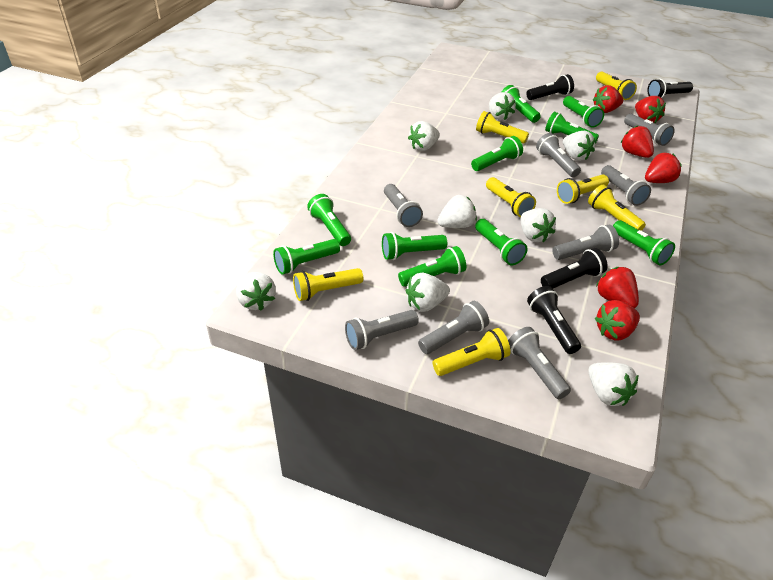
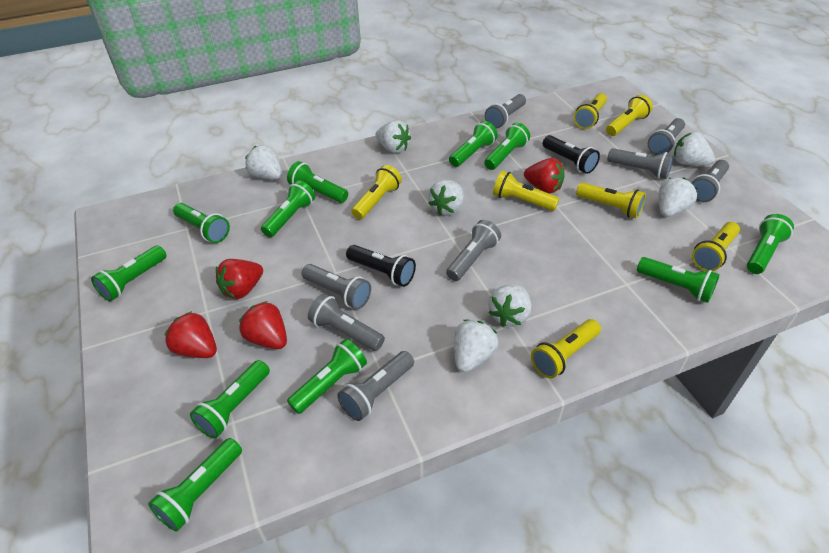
black flashlight: 4 -> 2
green flashlight: 10 -> 11
red strawberry: 6 -> 4
white strawberry: 8 -> 7

